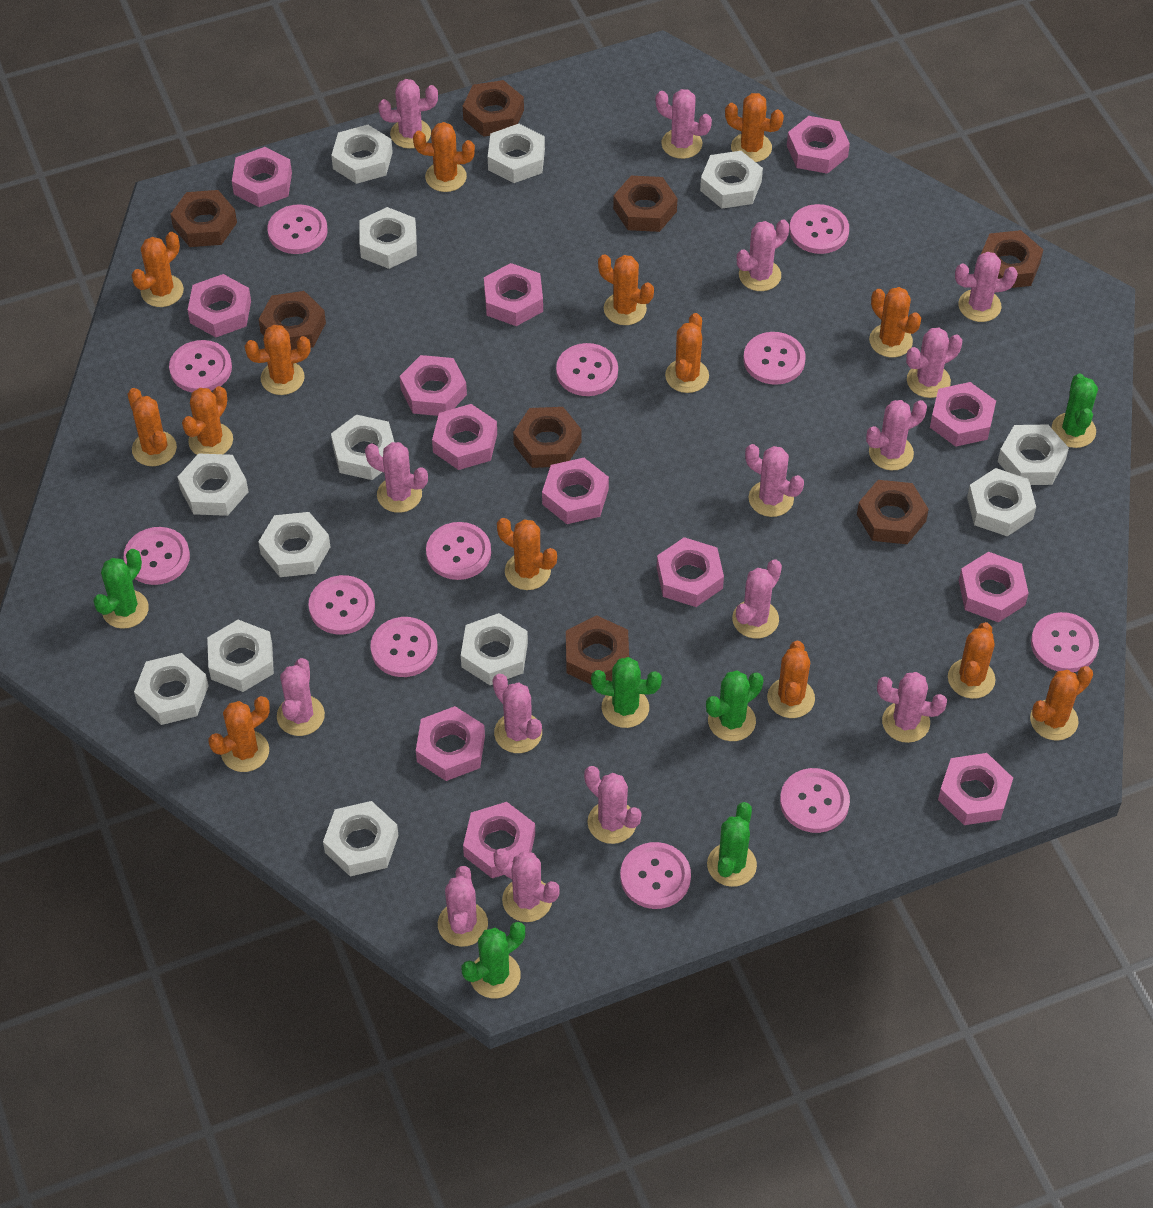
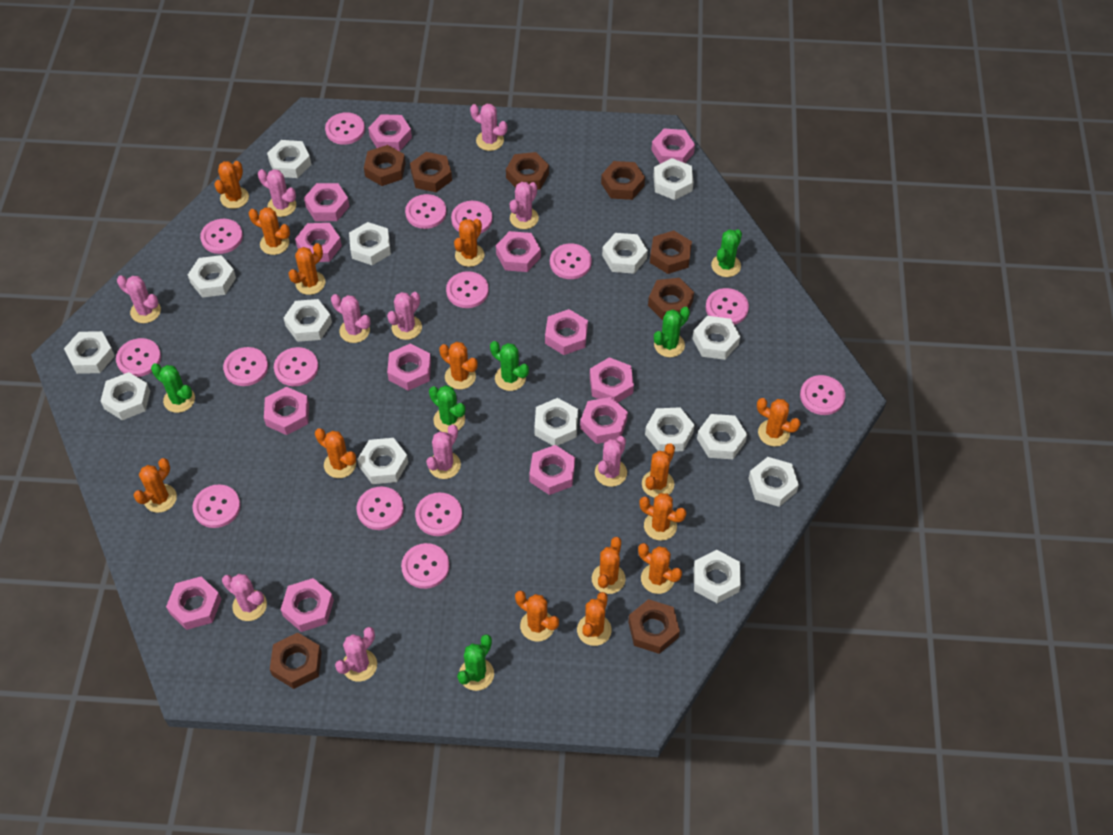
pink button: 12 -> 15
pink cactus: 15 -> 10
white nut: 13 -> 15

